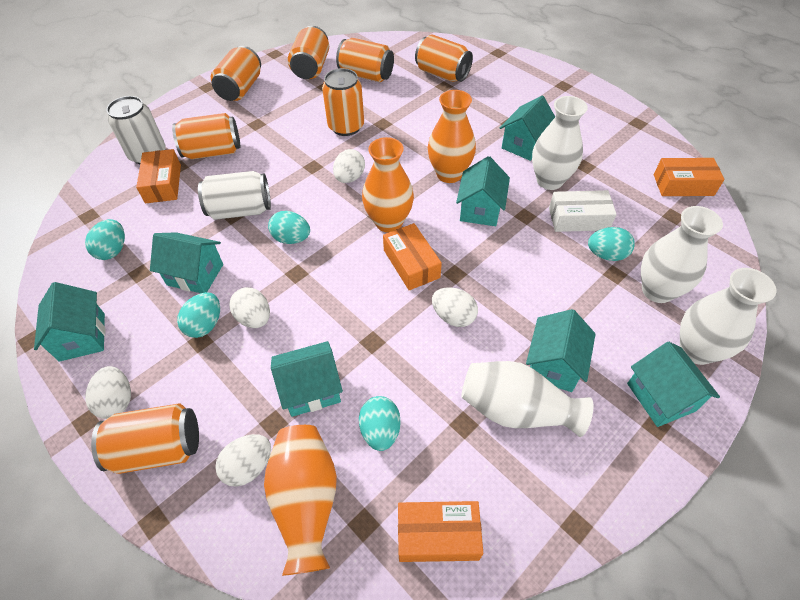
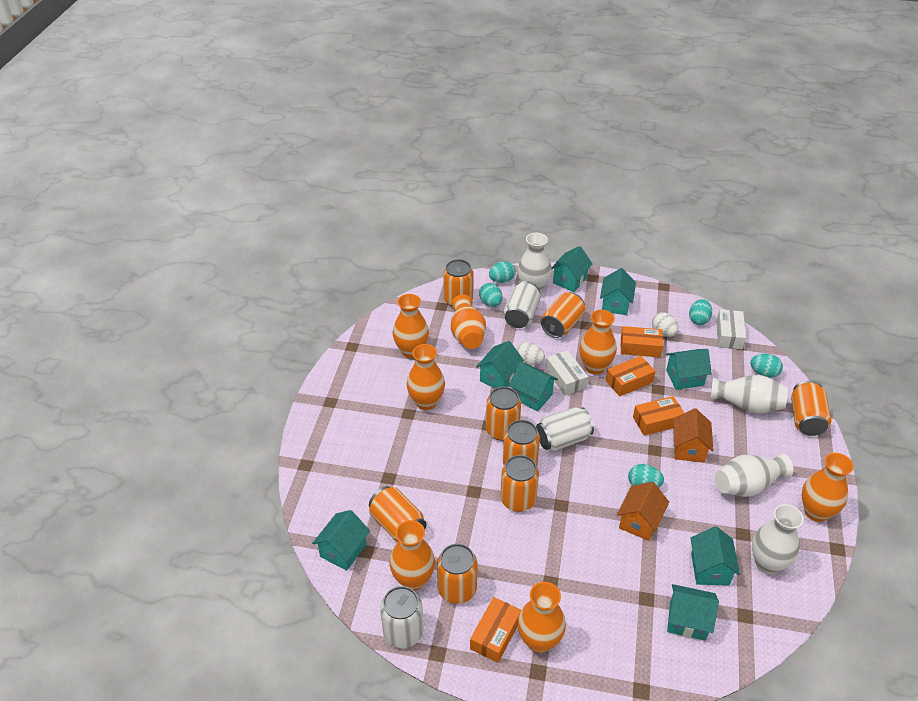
orange can: 7 -> 8
orange house: 0 -> 2
orange vase: 3 -> 7
turquoise house: 7 -> 8
white box: 1 -> 2
white can: 2 -> 3
white egg: 5 -> 2

